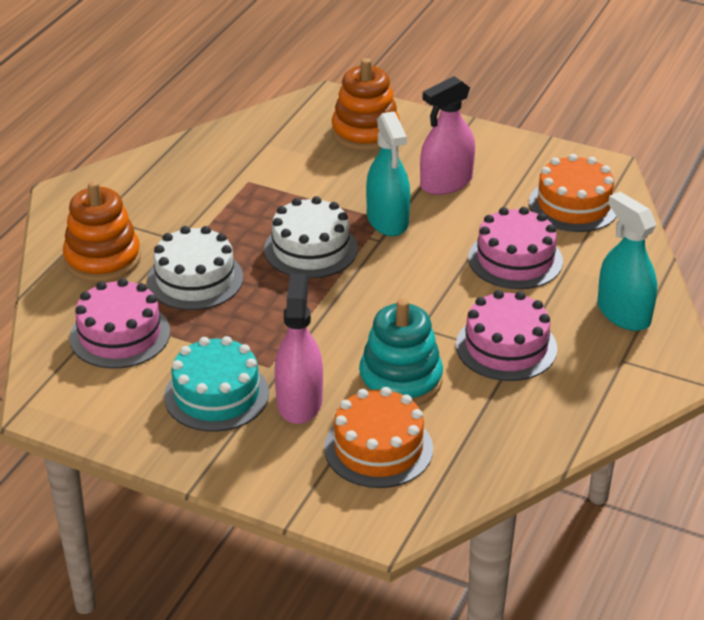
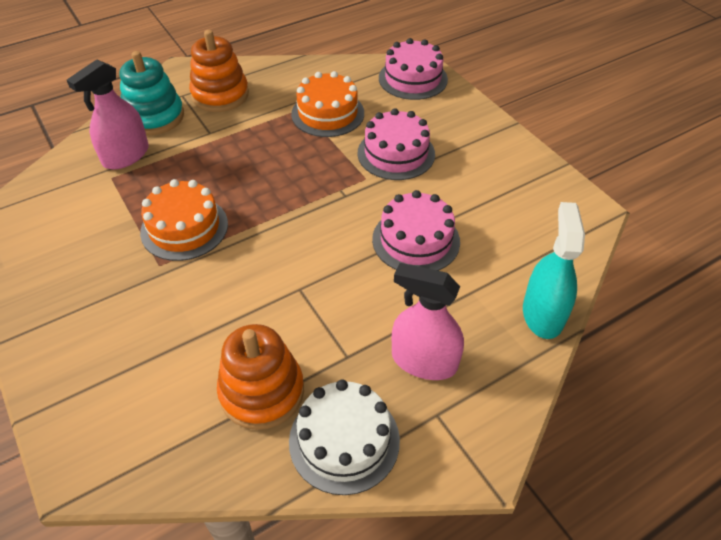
turquoise cake: 1 -> 0
turquoise spray bottle: 2 -> 1
white cake: 2 -> 1

